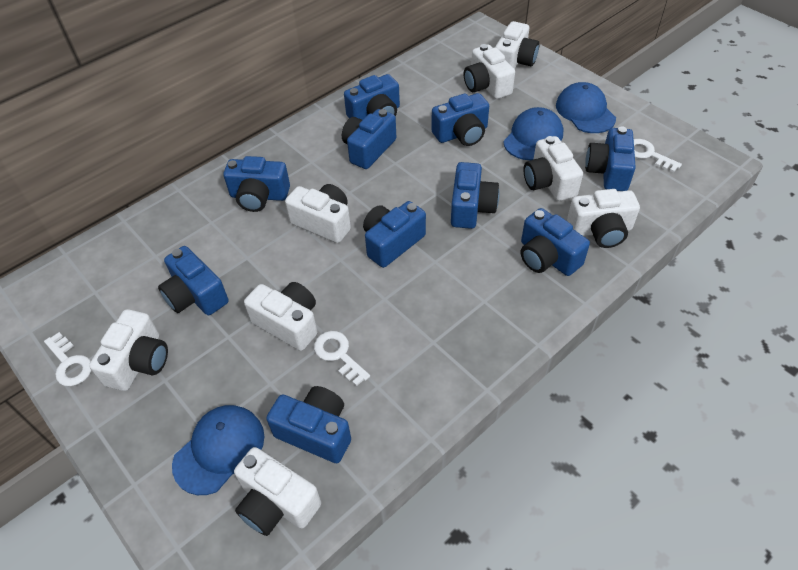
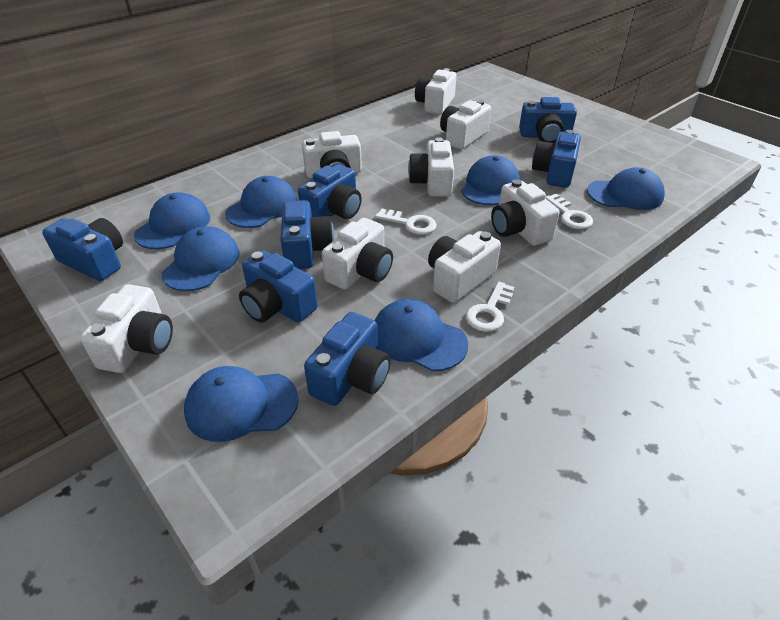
blue camera: 10 -> 7
blue cap: 3 -> 7

